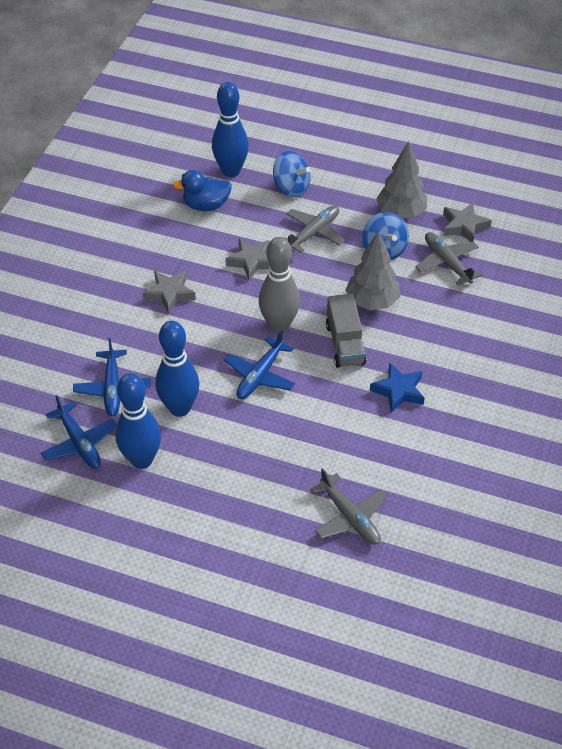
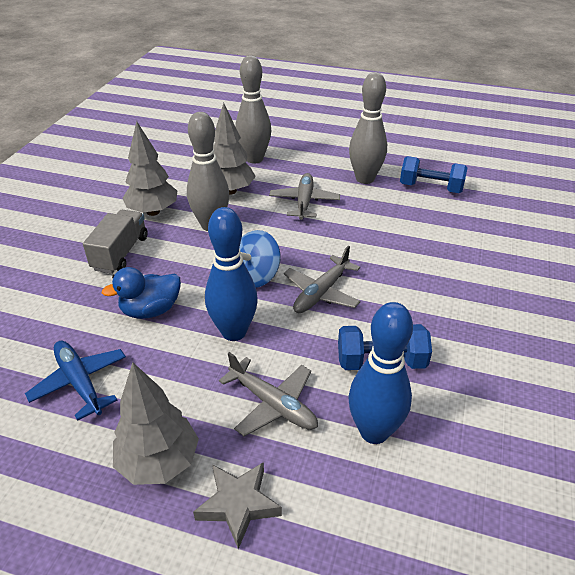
blue bowling pin: 3 -> 2
blue dumbbell: 0 -> 2
blue plane: 3 -> 1
blue spinning top: 2 -> 1
blue star: 1 -> 0
grey bowling pin: 1 -> 3
grey star: 3 -> 1
grey tree: 2 -> 3

